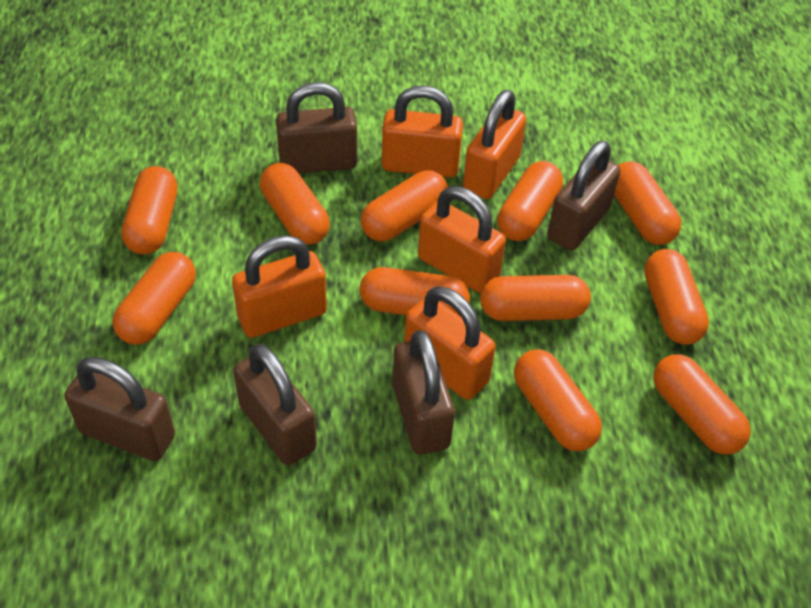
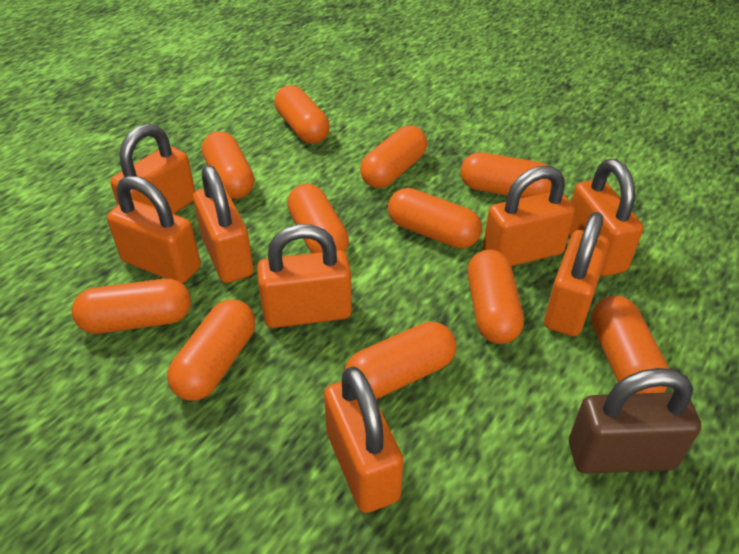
brown padlock: 5 -> 1
orange padlock: 5 -> 8

